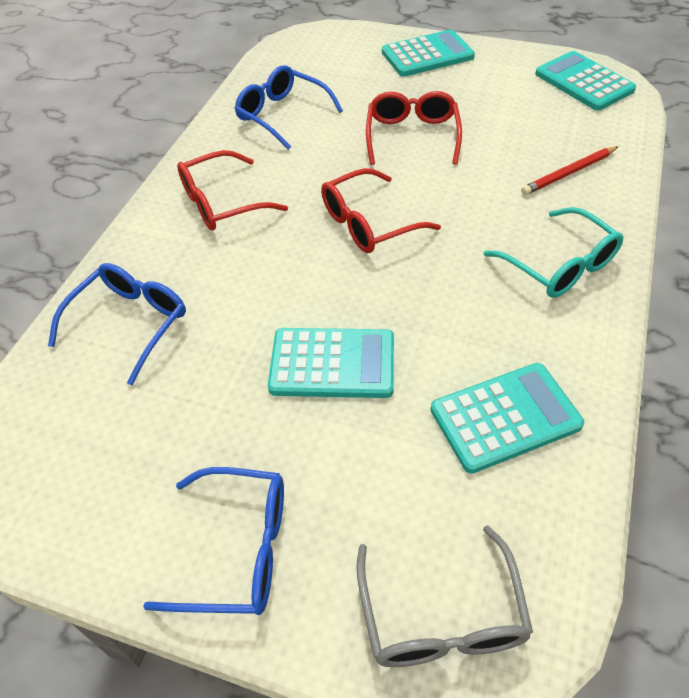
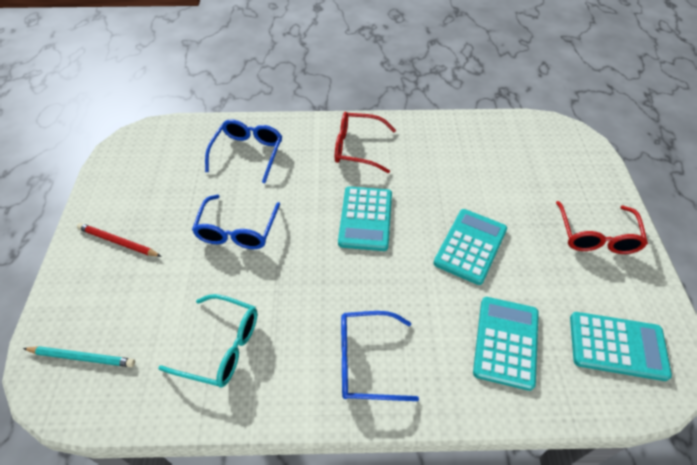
grey glasses: 1 -> 0
red glasses: 3 -> 2
turquoise pencil: 0 -> 1

